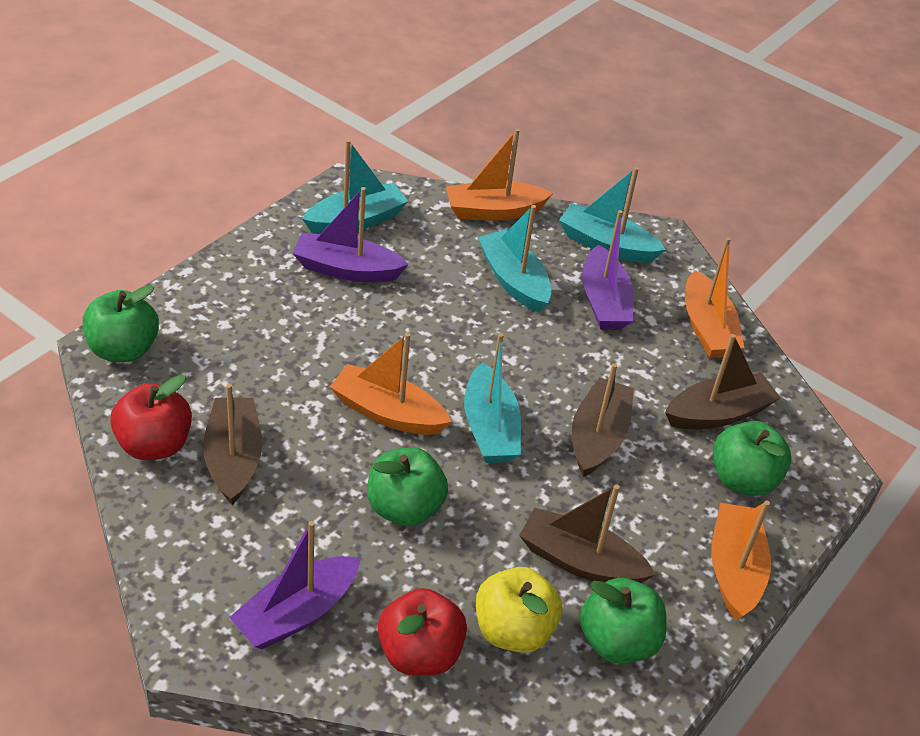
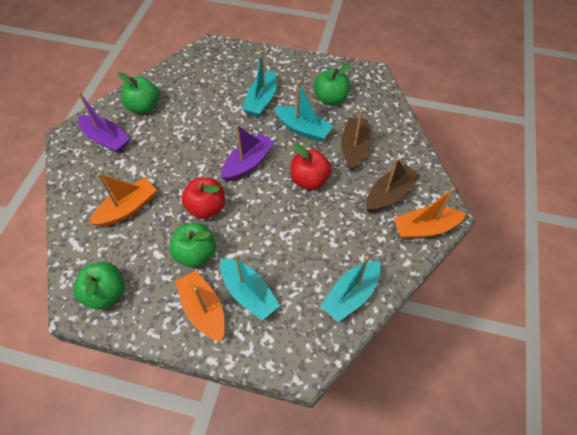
brown boat: 4 -> 2
orange boat: 4 -> 3
purple boat: 3 -> 2
yellow apple: 1 -> 0

